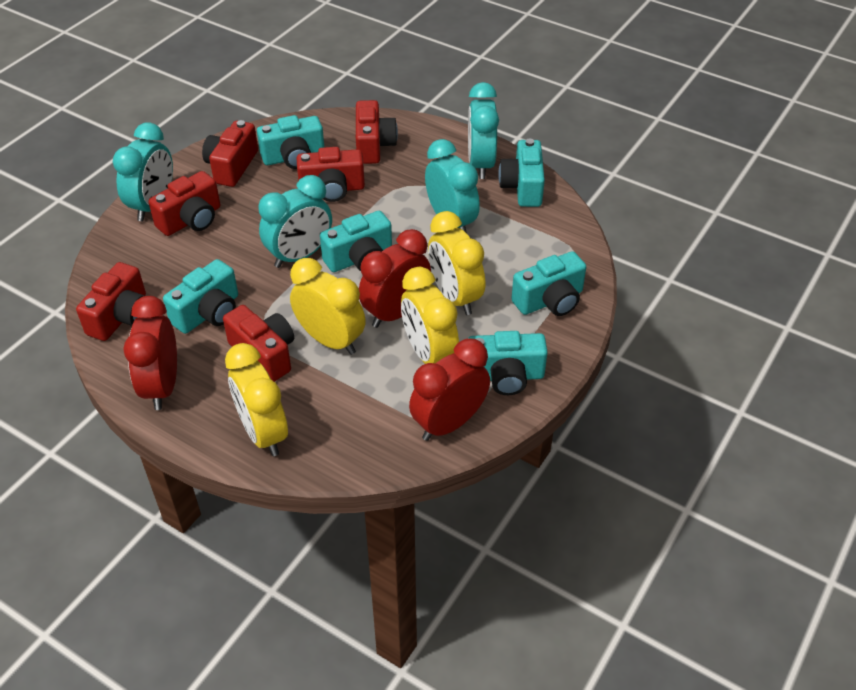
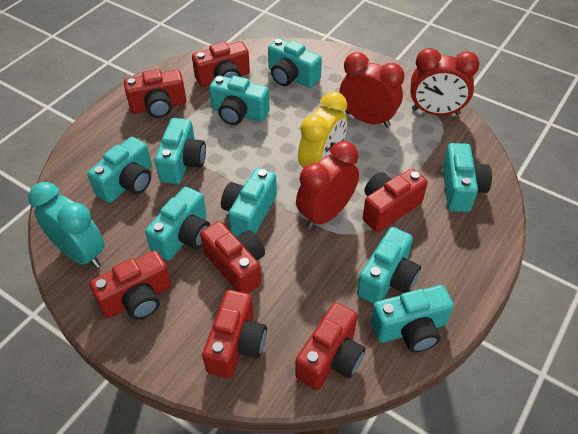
red camera: 6 -> 7
turquoise camera: 6 -> 9
turquoise clock: 4 -> 1
yellow clock: 4 -> 1

